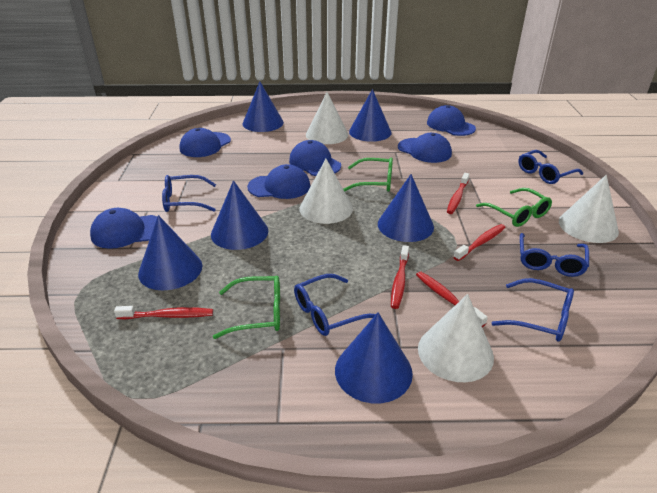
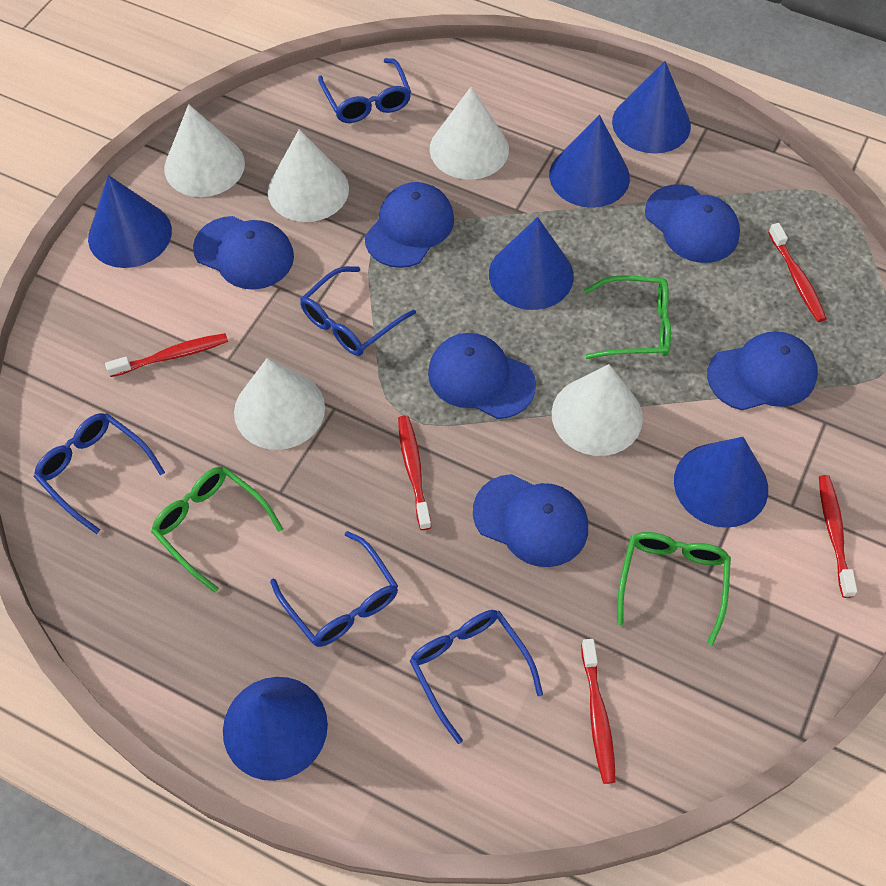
white cone: 4 -> 5

